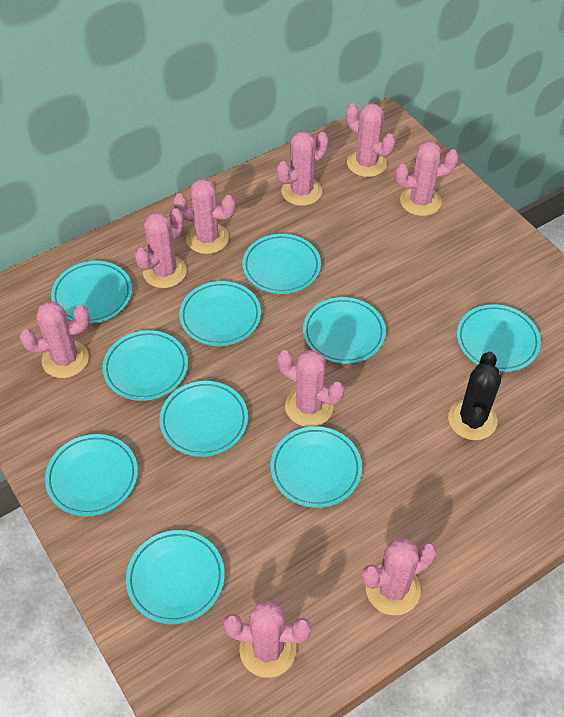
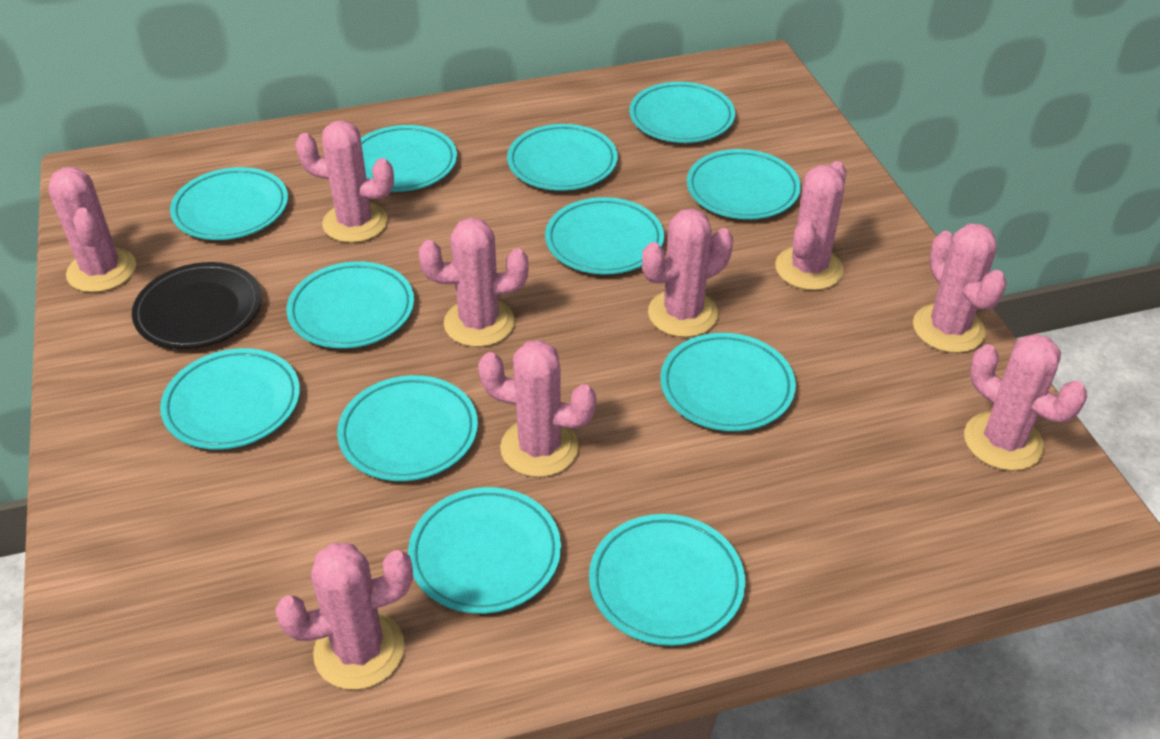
black cactus: 1 -> 0
black plate: 0 -> 1
turquoise plate: 10 -> 12

